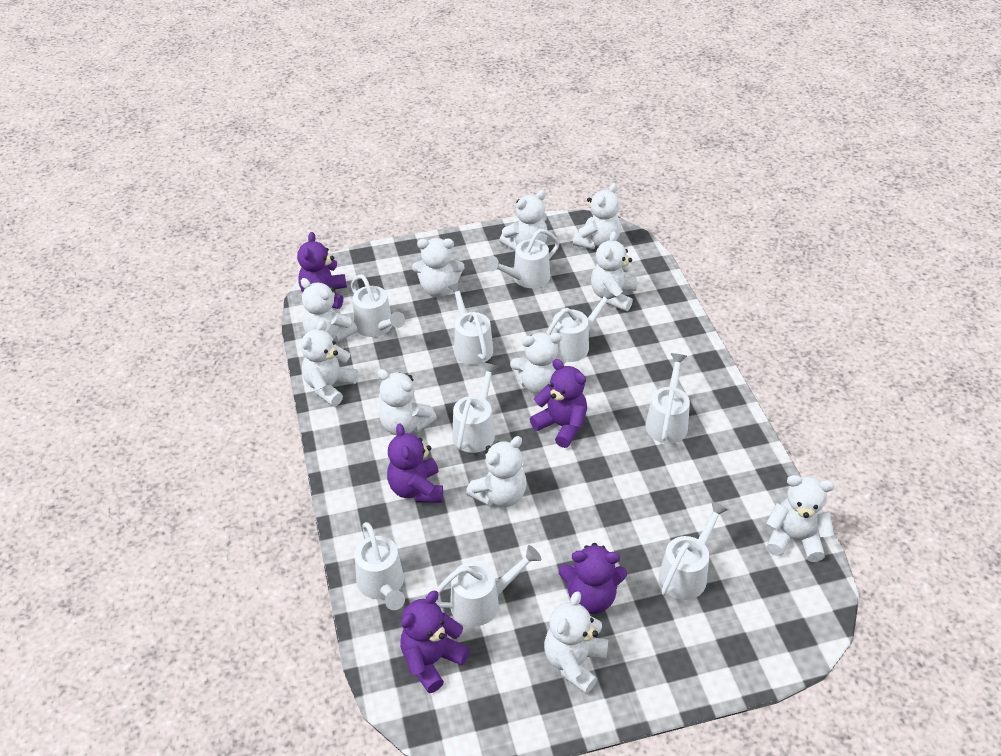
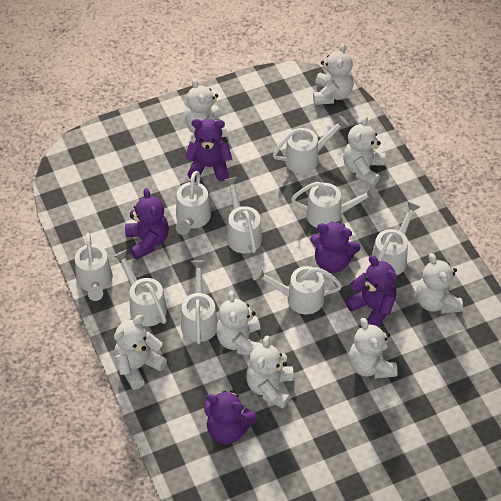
white teddy bear: 11 -> 8

